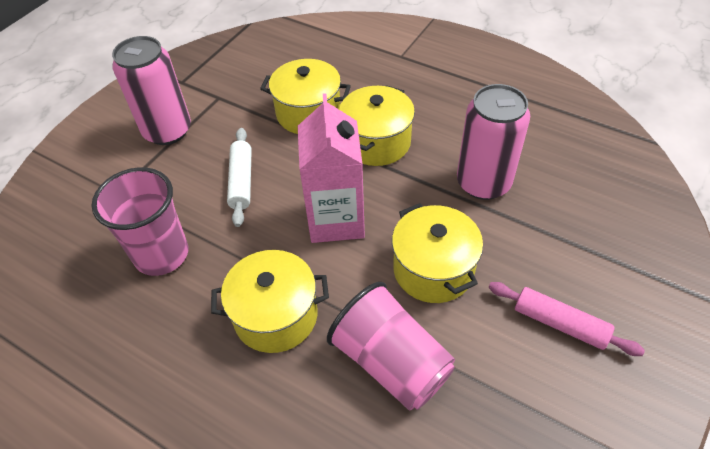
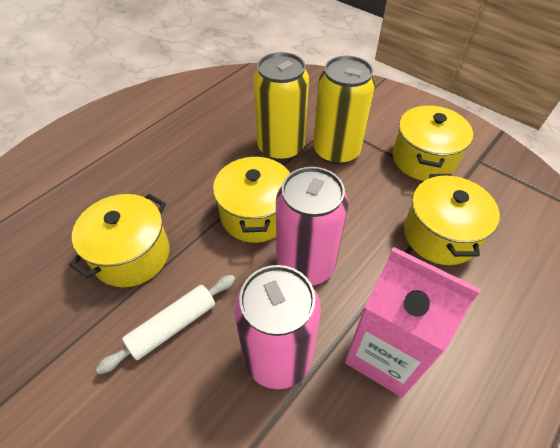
pink cup: 2 -> 0
pink rolling pin: 1 -> 0
yellow can: 0 -> 2

